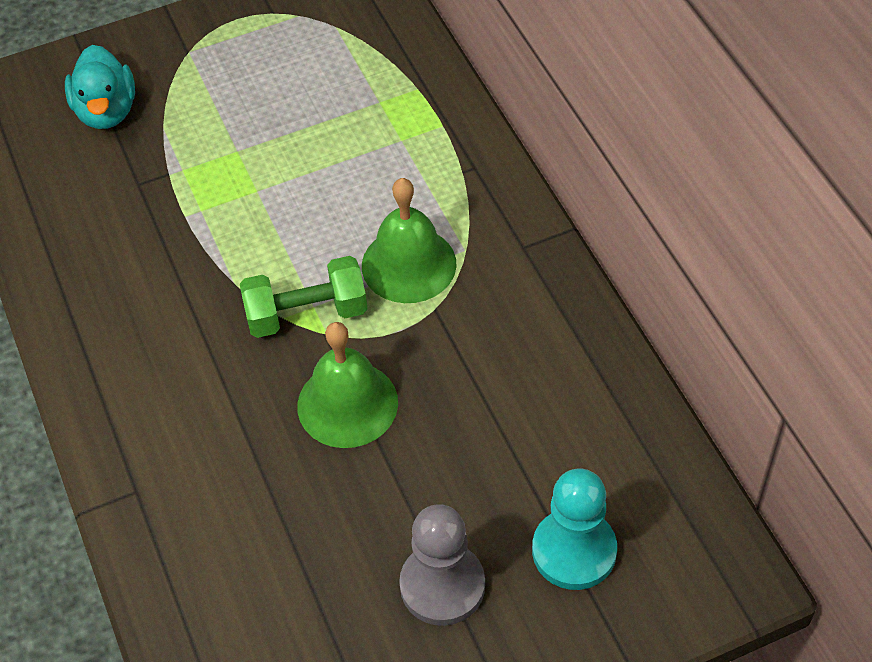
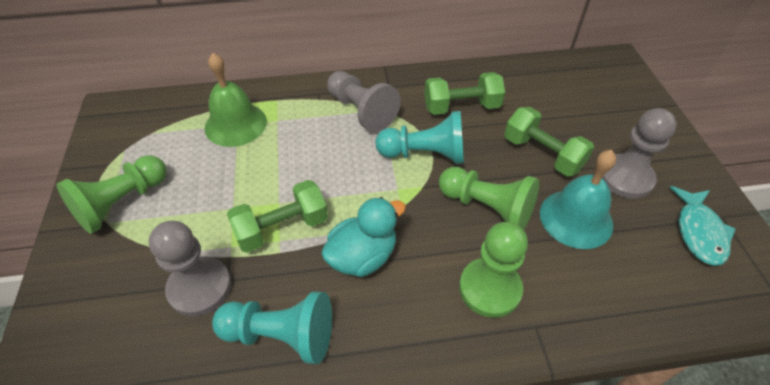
green bell: 2 -> 1
green dumbbell: 1 -> 3
green pawn: 0 -> 3
grey pawn: 1 -> 3
turquoise bell: 0 -> 1
turquoise fish: 0 -> 1
turquoise pawn: 1 -> 2

